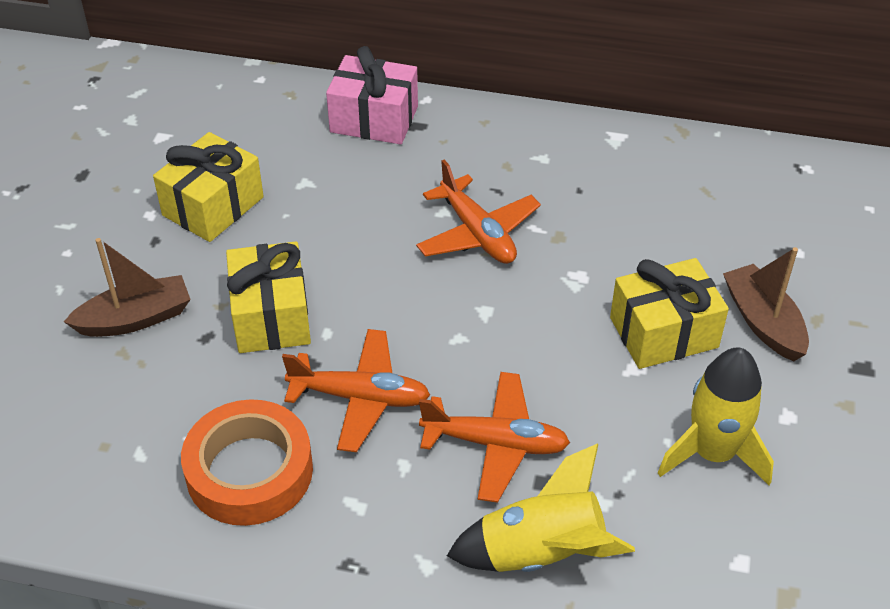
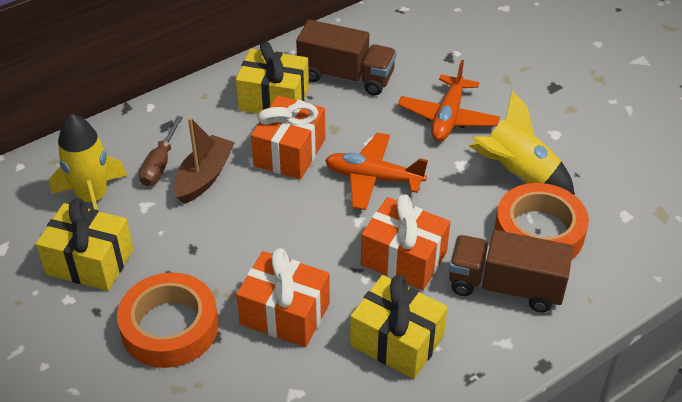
brown boat: 2 -> 1
brown screwdriver: 0 -> 1
brown truck: 0 -> 2
orange gift: 0 -> 3
orange plane: 3 -> 2
orange tape: 1 -> 2
pink gift: 1 -> 0

